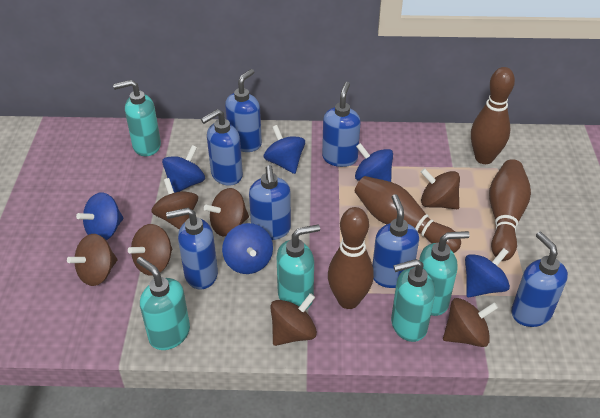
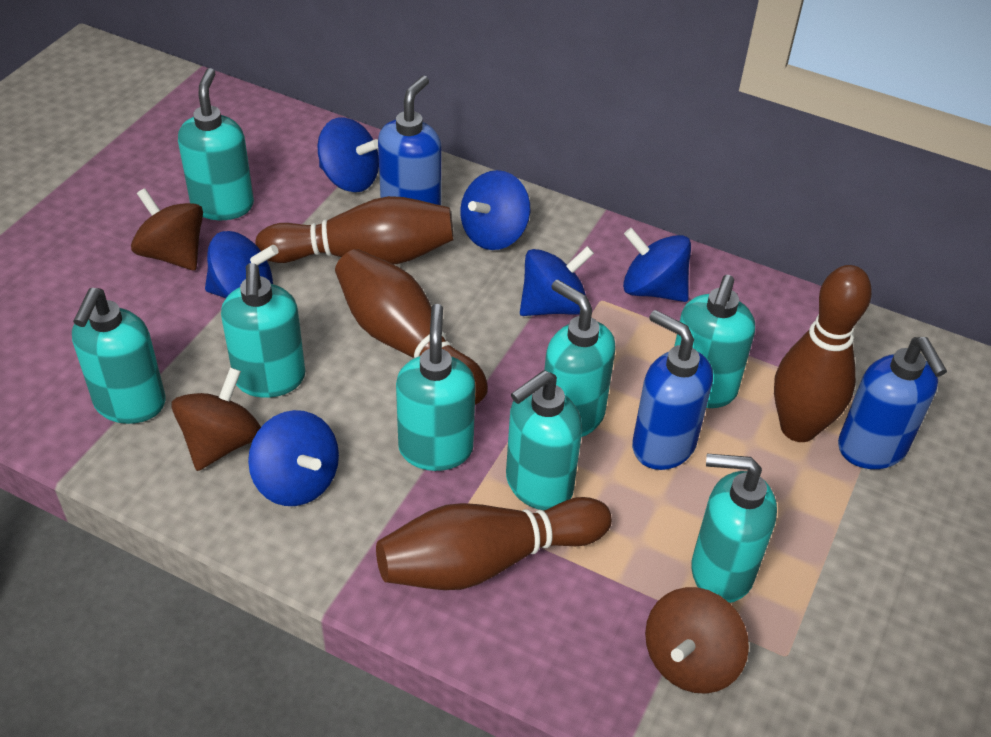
blue soap dispenser: 7 -> 3
brown spinning top: 7 -> 3
turquoise soap dispenser: 5 -> 8

